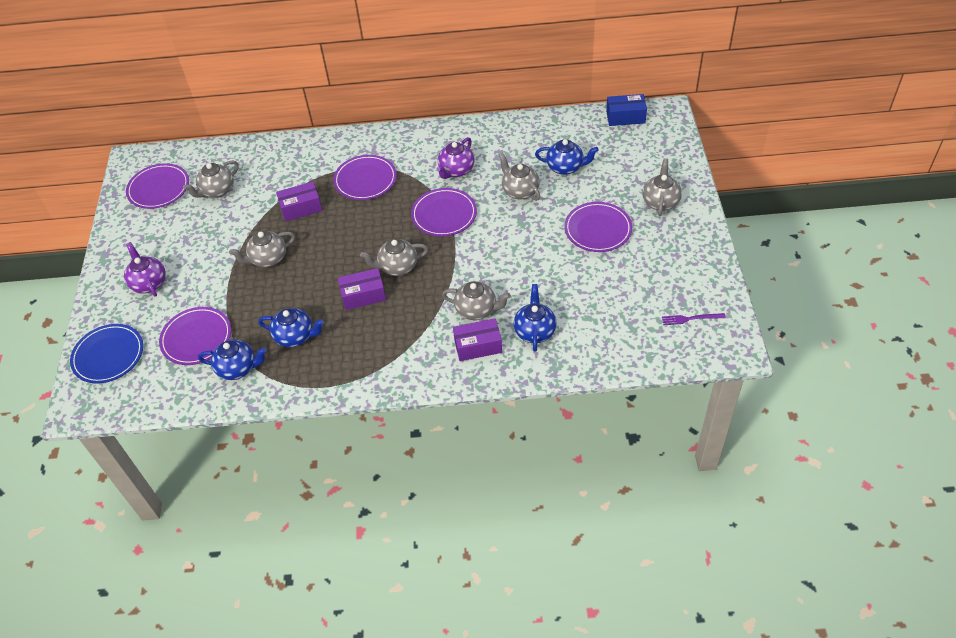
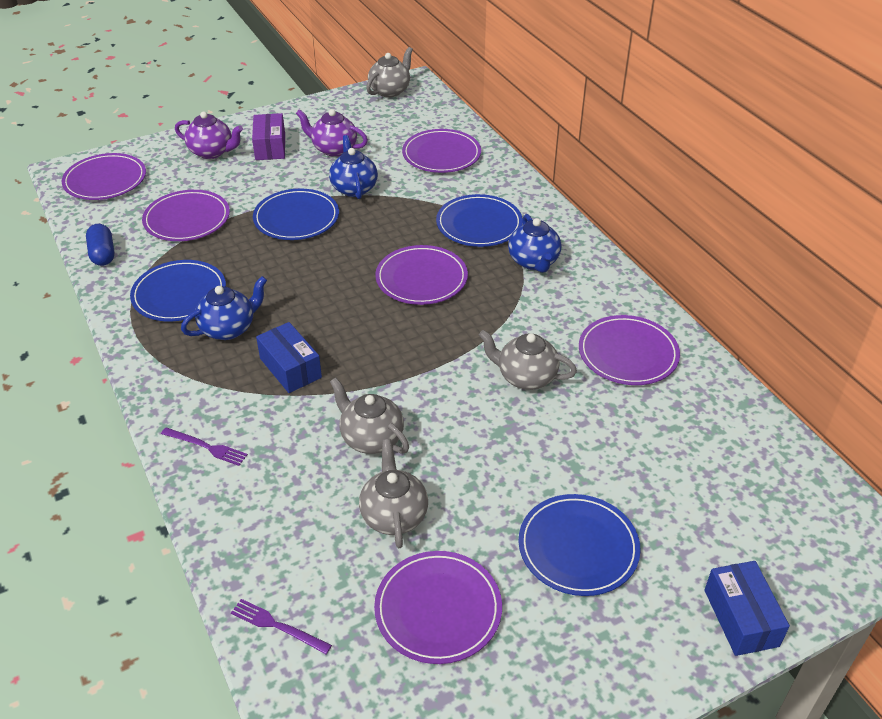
blue box: 1 -> 2
blue capsule: 0 -> 1
blue plate: 1 -> 4
blue teapot: 4 -> 3
grey teapot: 6 -> 4
purple box: 3 -> 1
purple fork: 1 -> 2
purple plate: 5 -> 6

